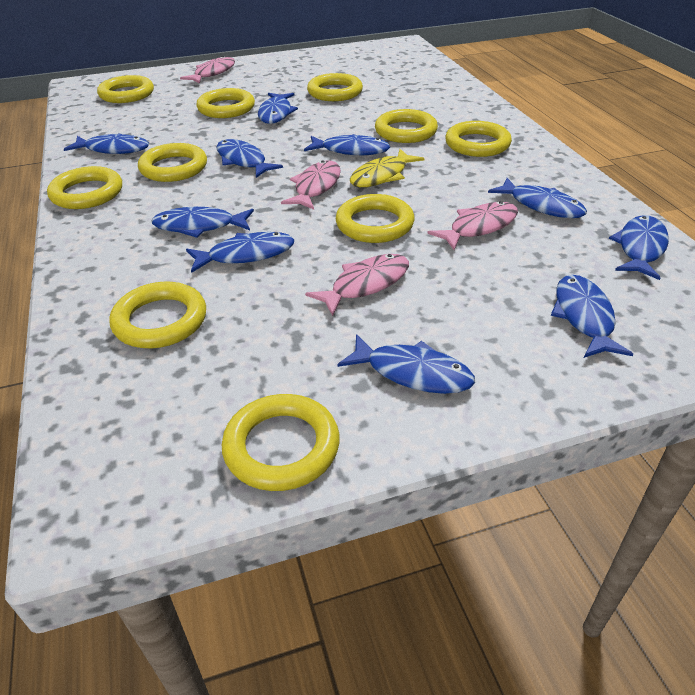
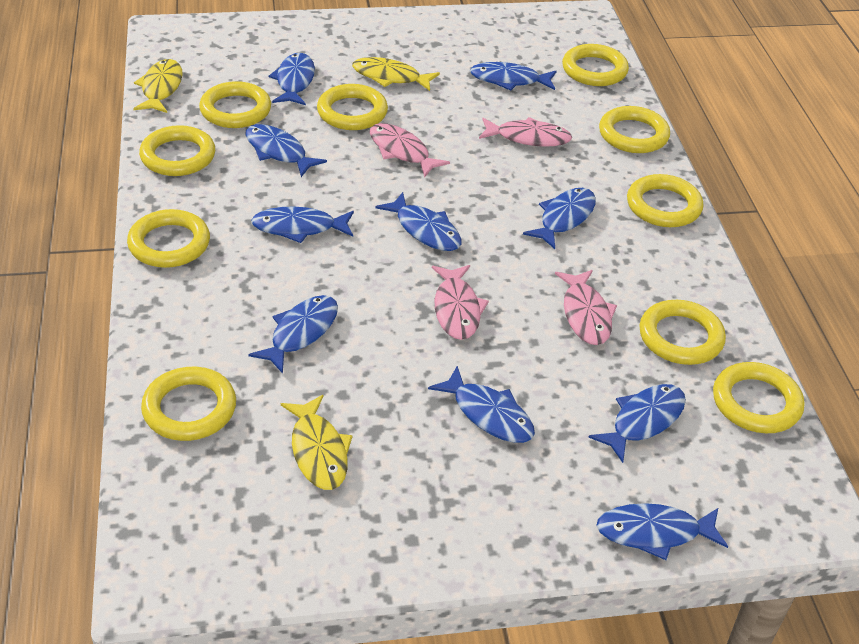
yellow fish: 1 -> 3

